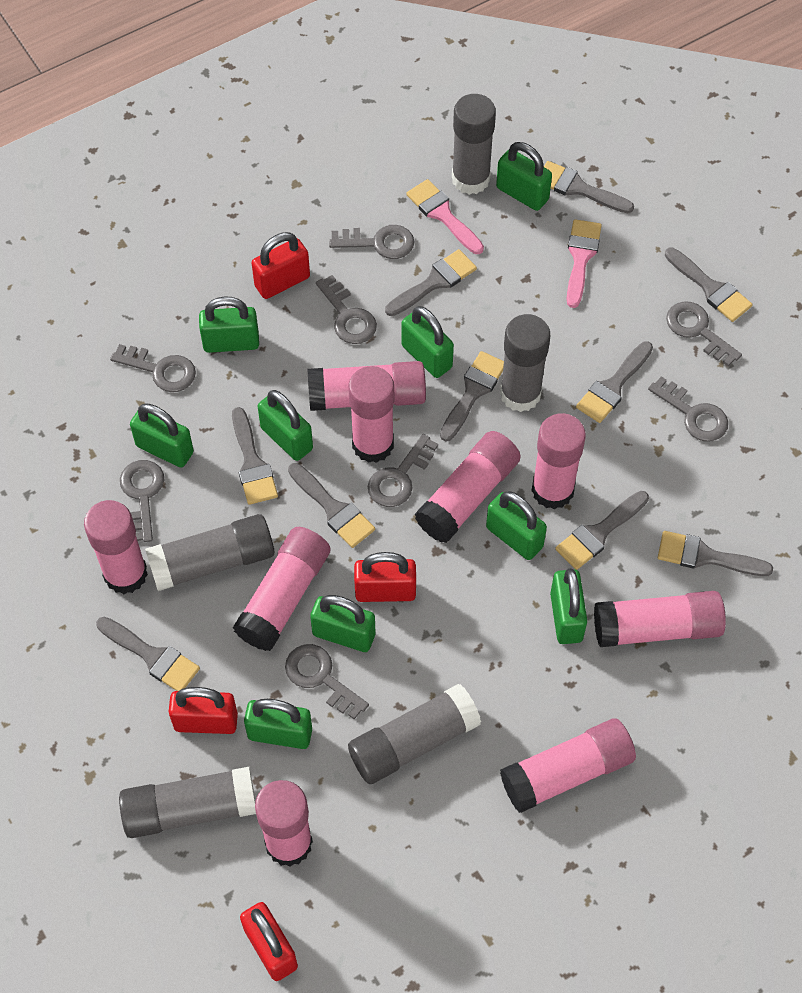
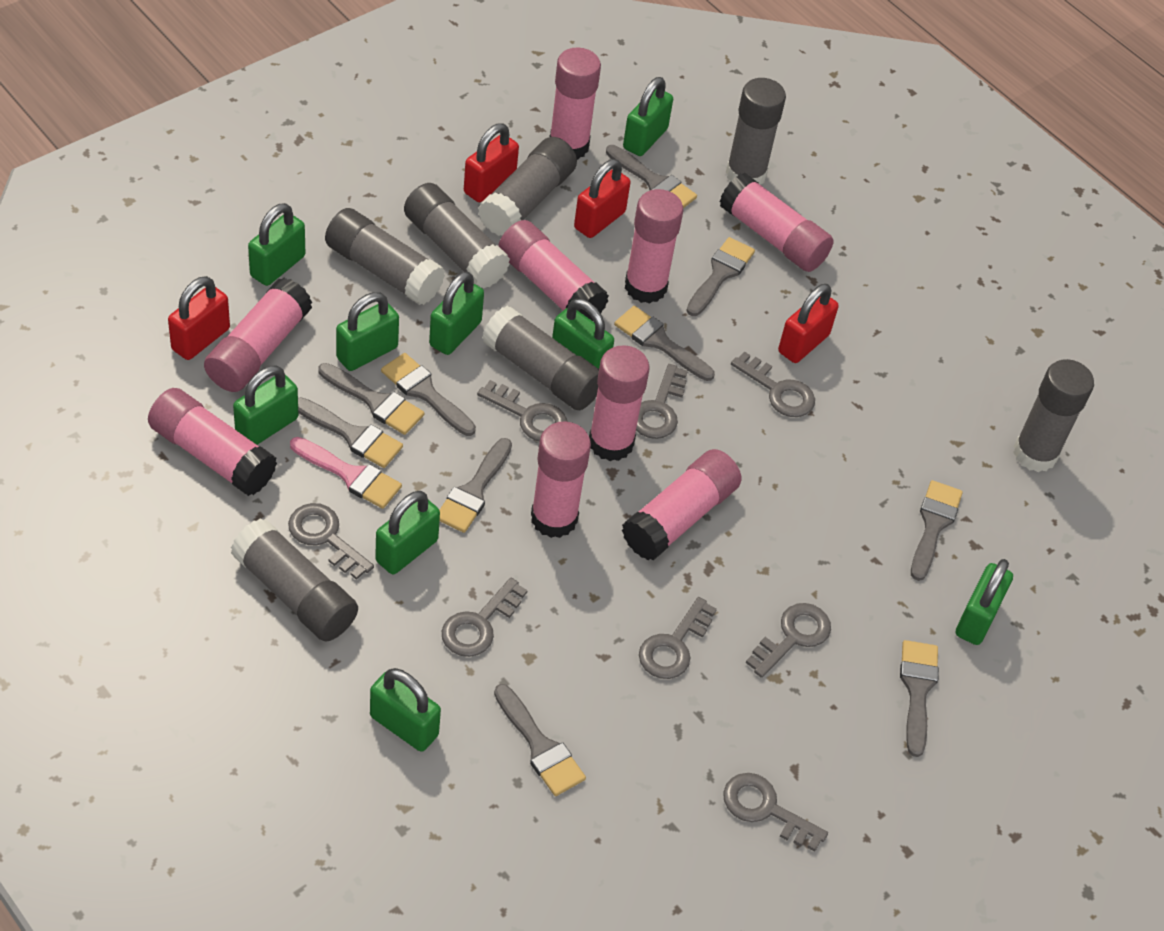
grey glue stick: 5 -> 7
pink brush: 2 -> 1

